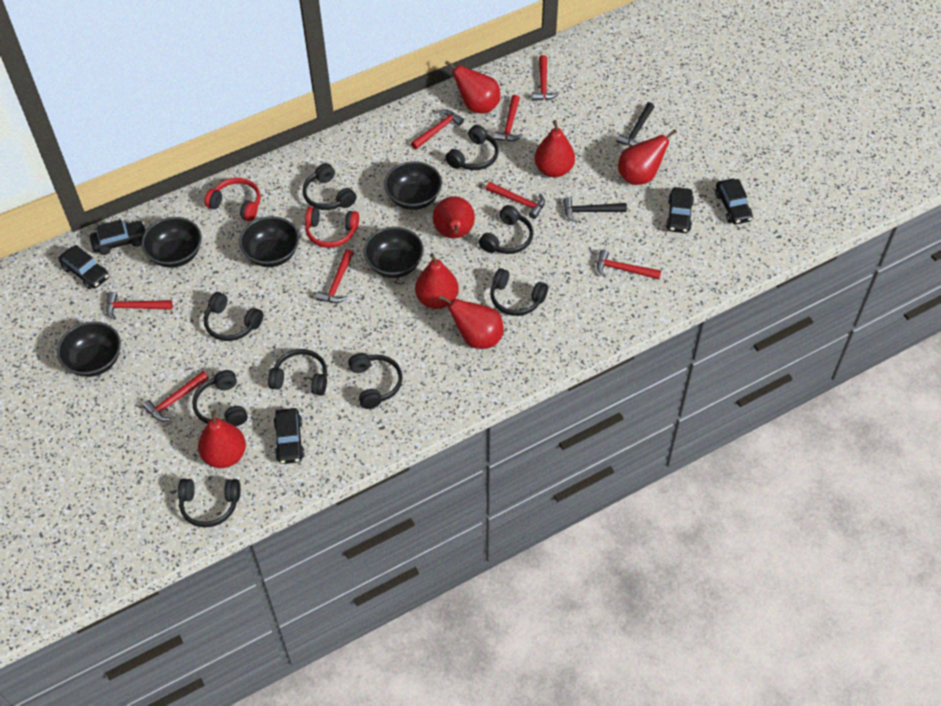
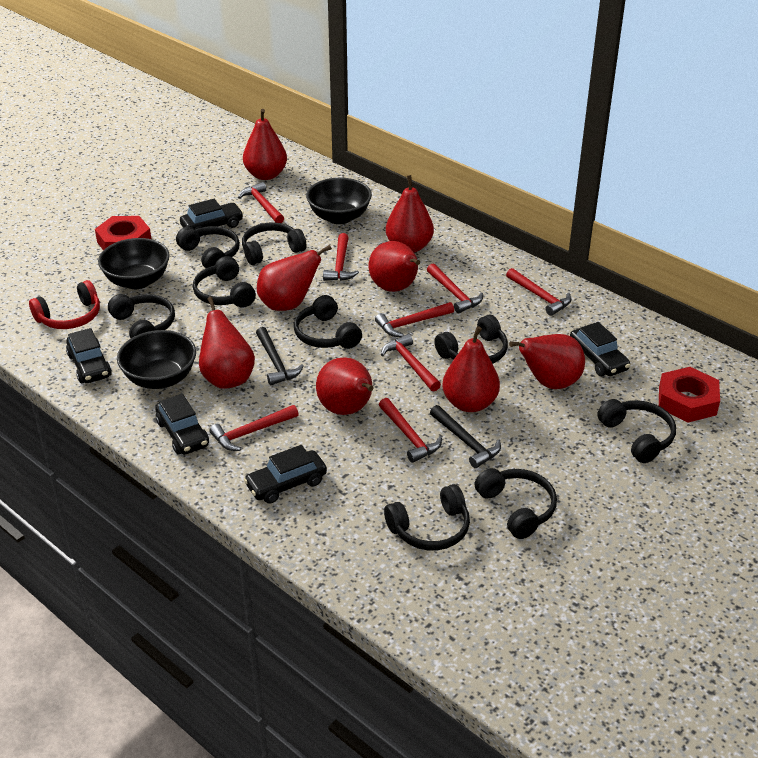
black bowl: 5 -> 3
red headphones: 2 -> 1
red nut: 0 -> 2
red pear: 7 -> 8

